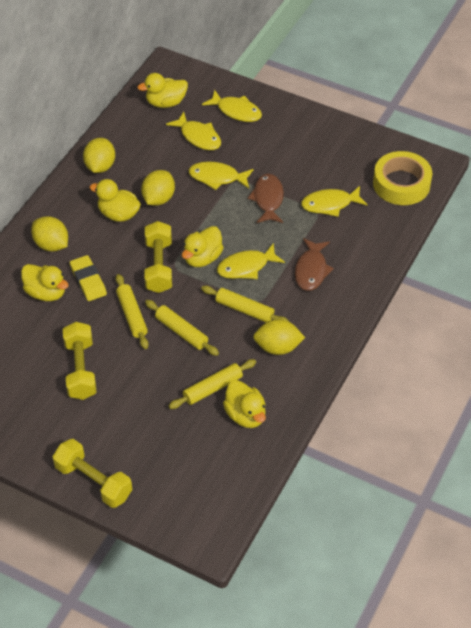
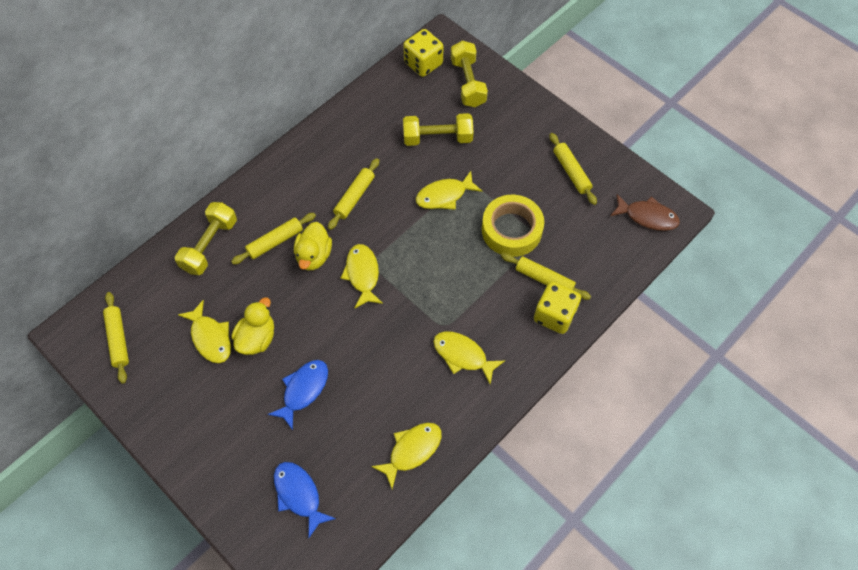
blue fish: 0 -> 2
brown fish: 2 -> 1
yellow dice: 0 -> 2
yellow duck: 5 -> 2
yellow eraser: 1 -> 0
yellow lemon: 4 -> 0
yellow rolling pin: 4 -> 5

